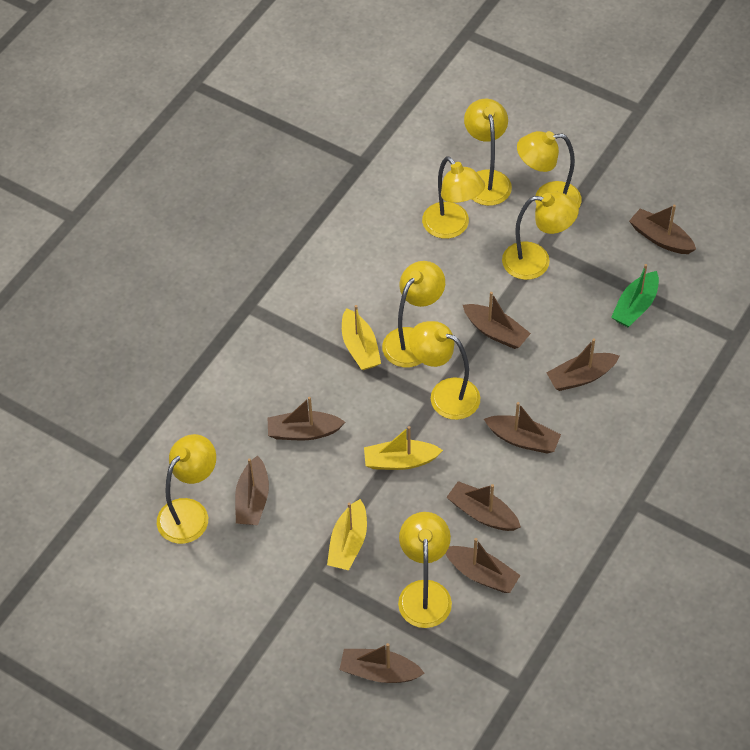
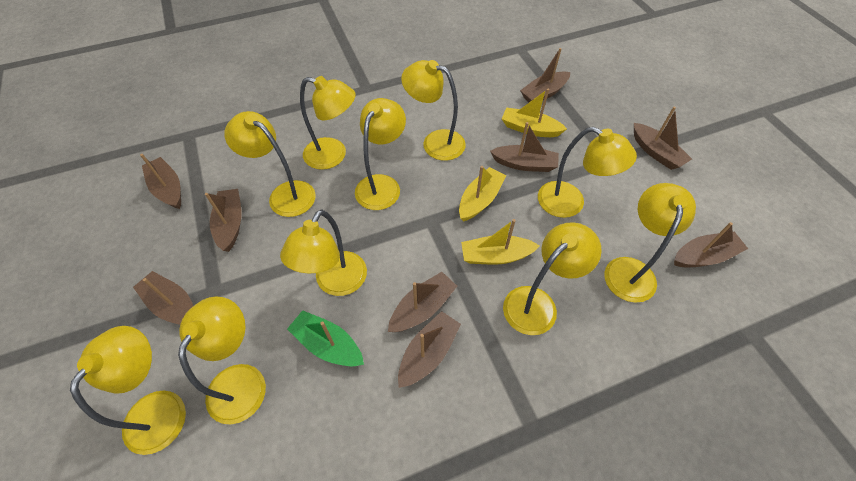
yellow lamp: 8 -> 10

